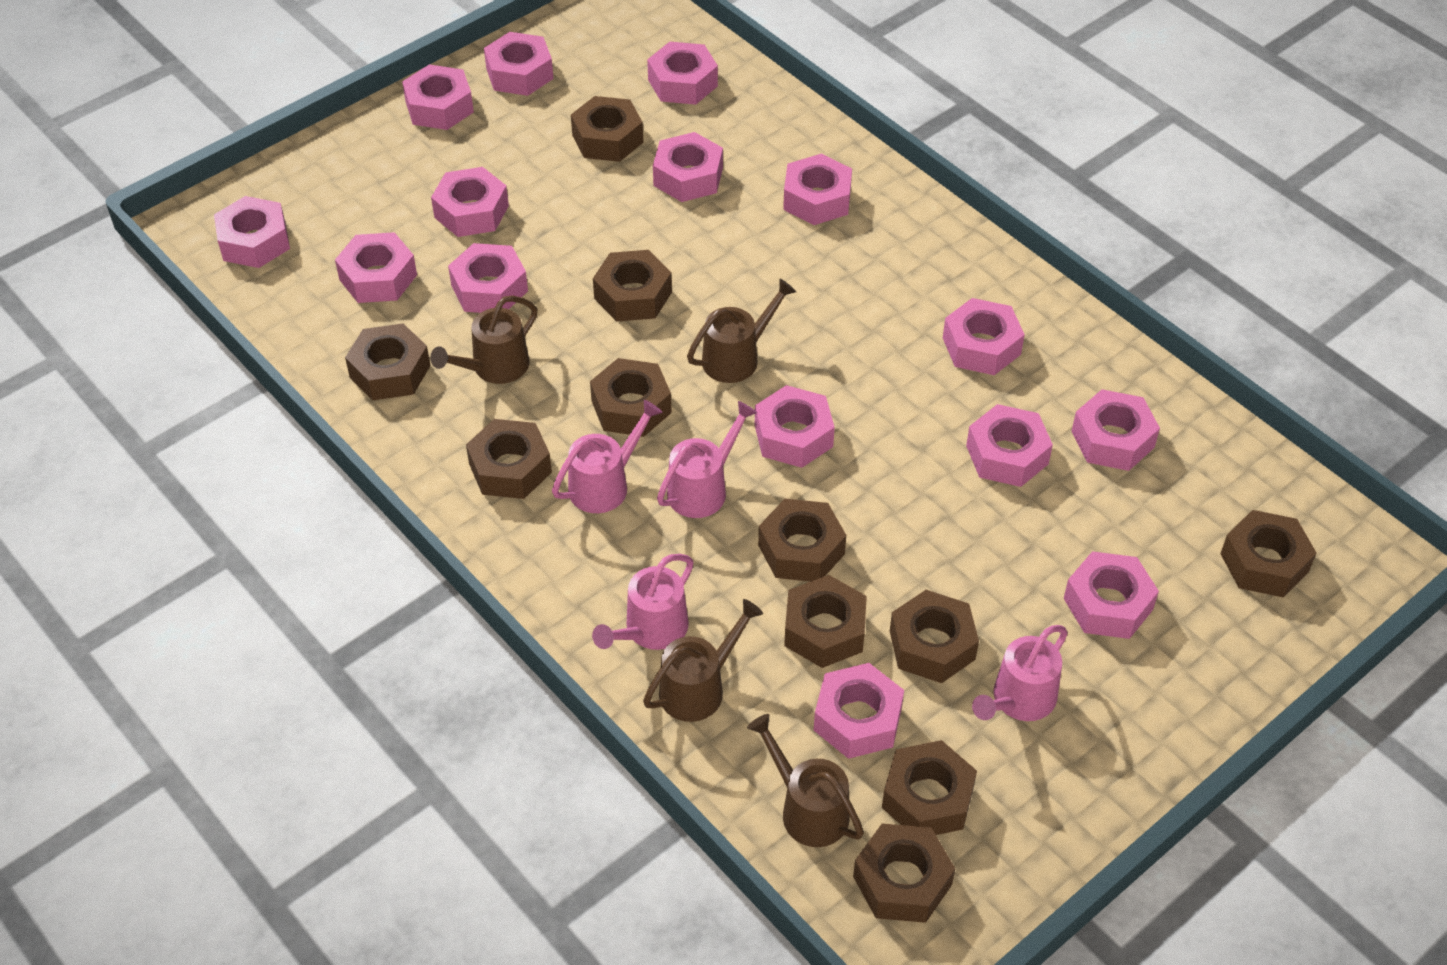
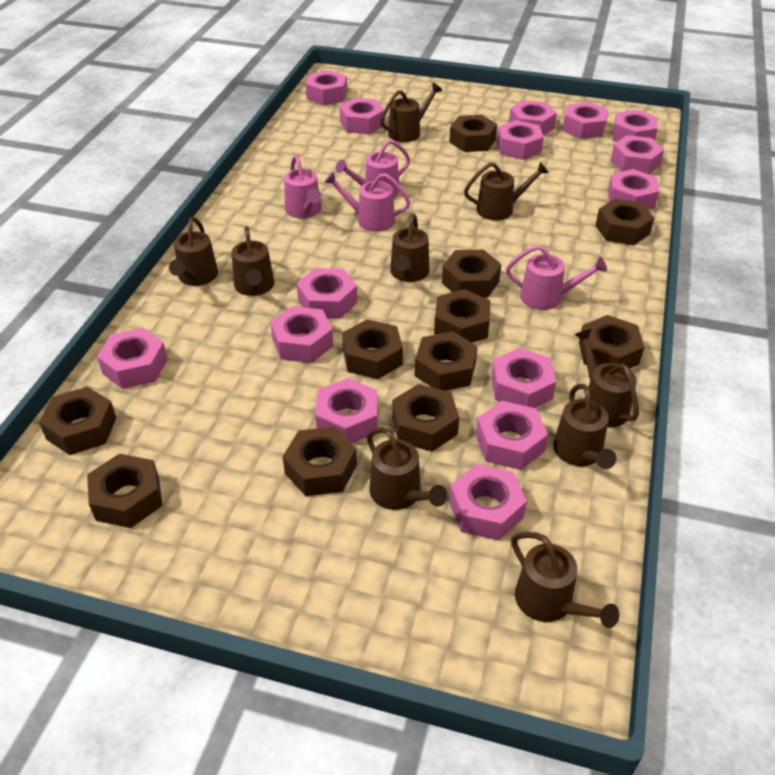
brown watering can: 4 -> 9

